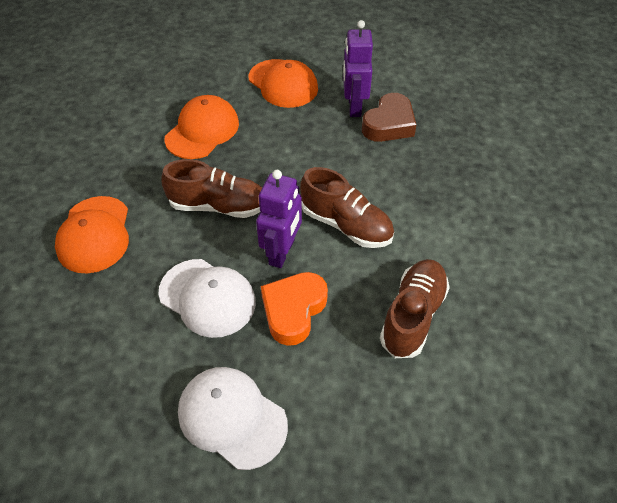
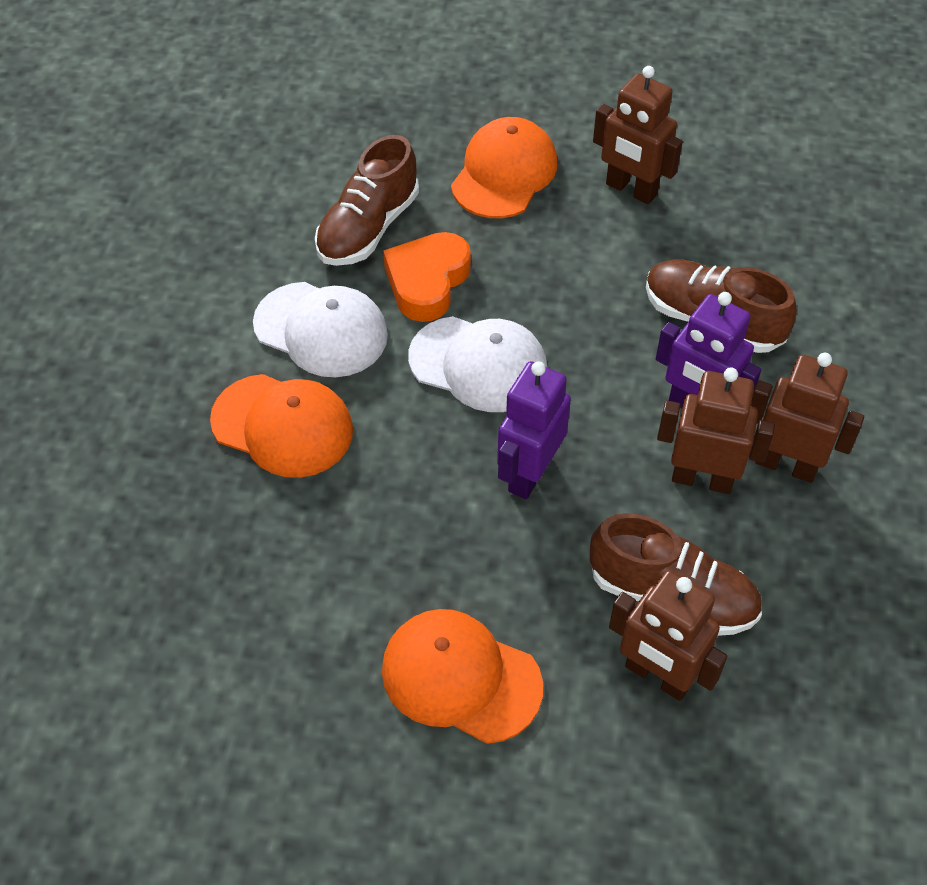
brown heart: 1 -> 0
brown robot: 0 -> 4

